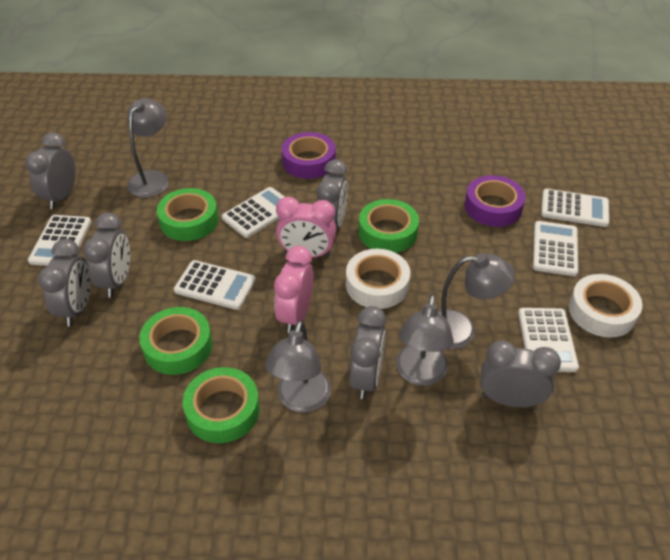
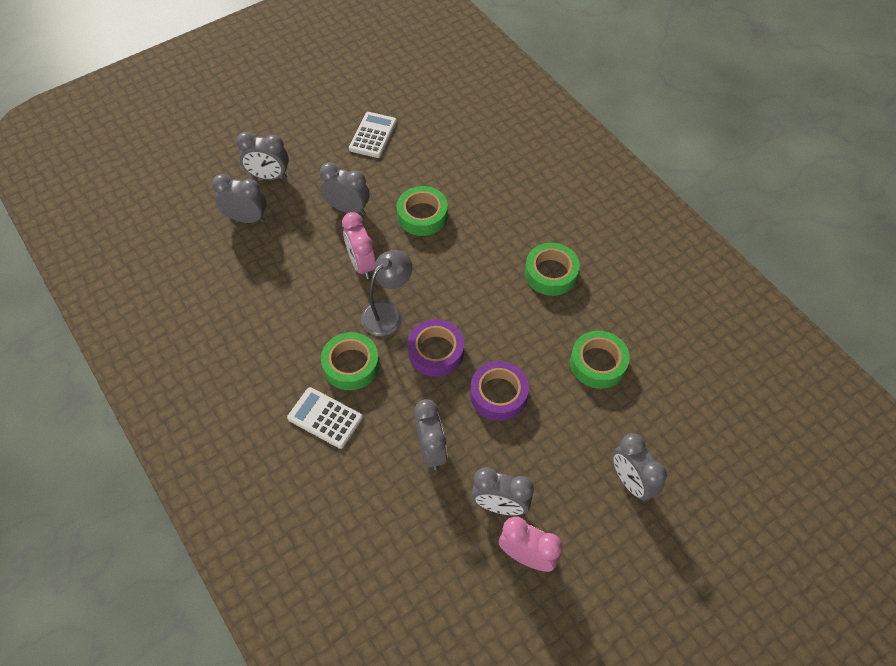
grey lamp: 4 -> 1
white calculator: 6 -> 2
white tape: 2 -> 0

